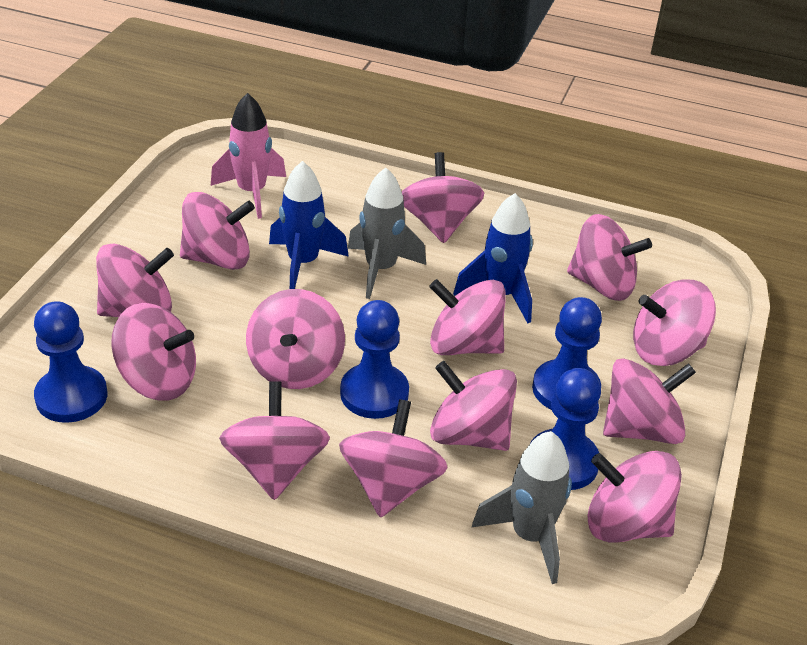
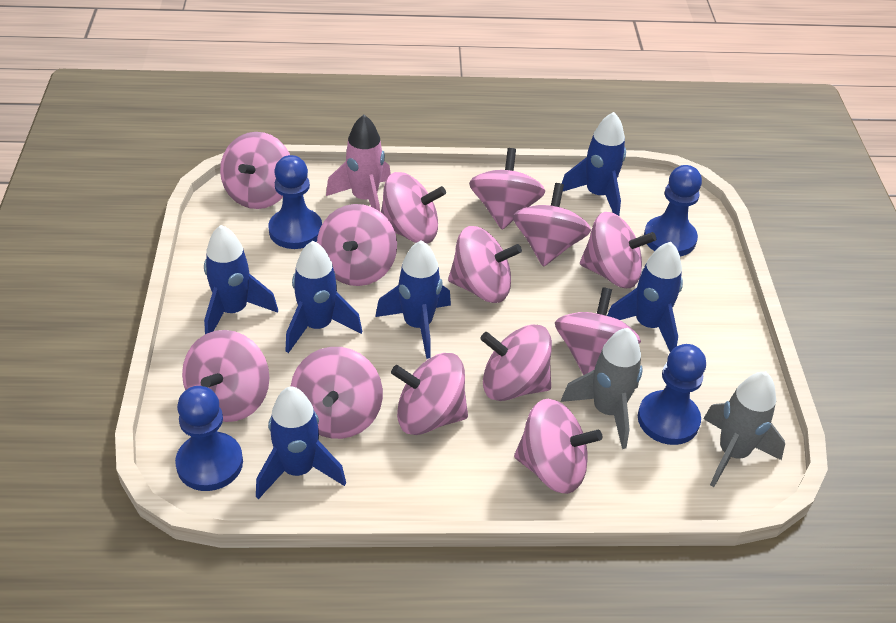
blue rocket: 2 -> 6

